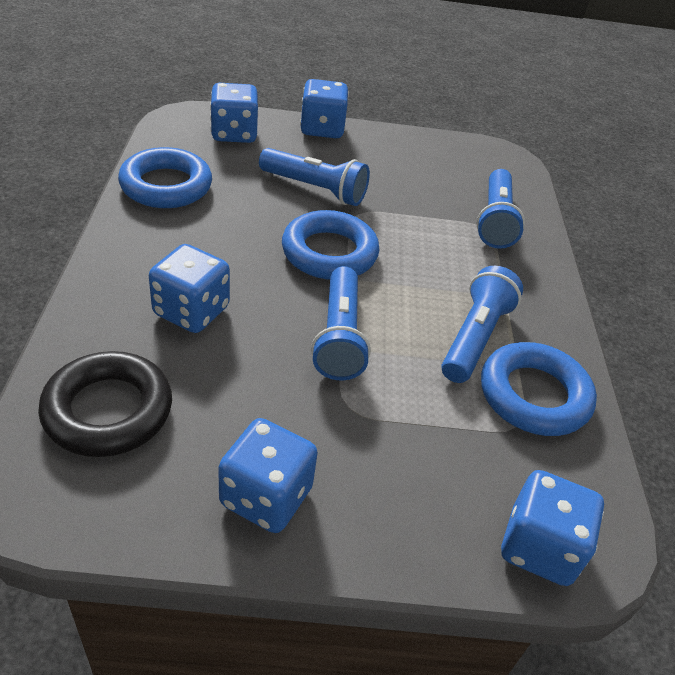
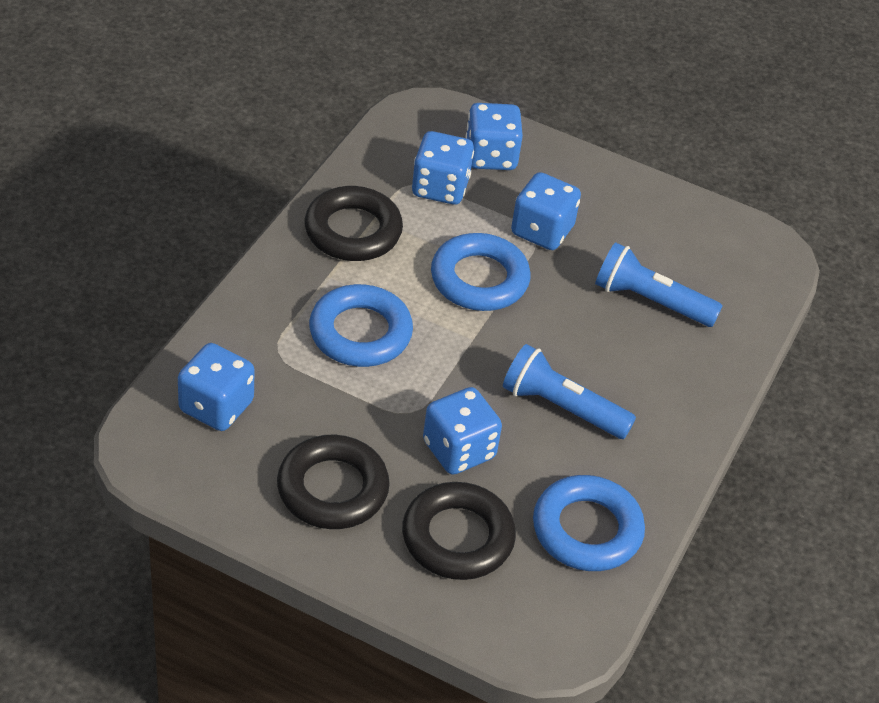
black ring: 1 -> 3
blue flashlight: 4 -> 2

